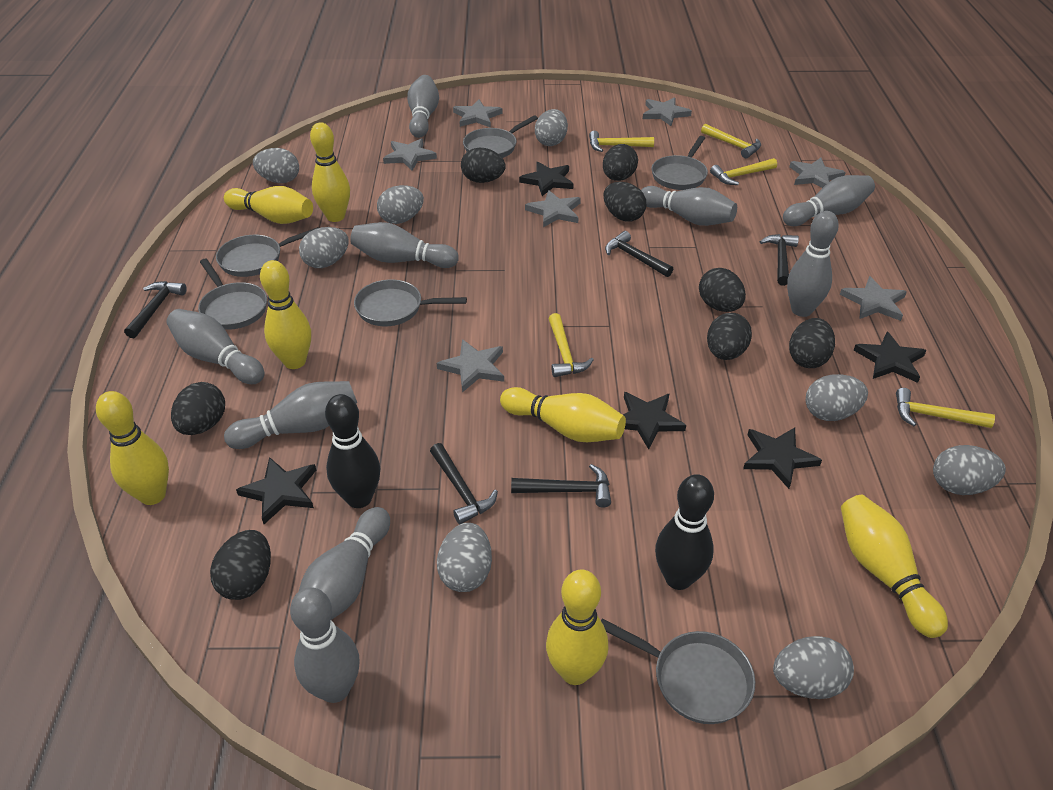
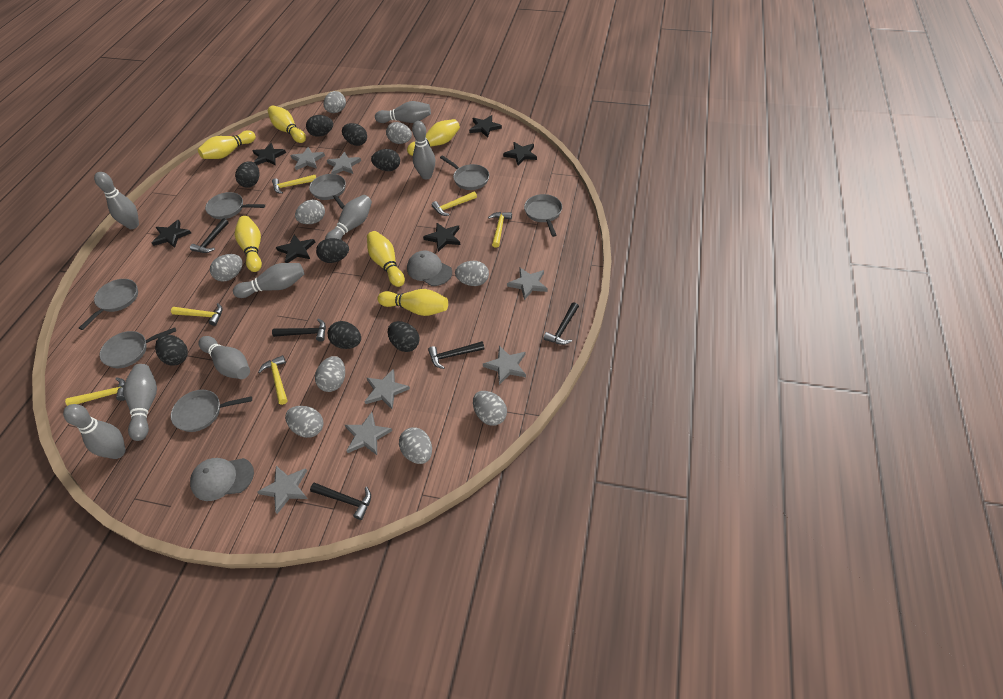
black bowling pin: 2 -> 0
black star: 5 -> 6
grey bowling pin: 9 -> 8
grey cap: 0 -> 2
grey egg: 8 -> 9
grey pan: 6 -> 7
yellow bowling pin: 7 -> 6
yellow hammer: 5 -> 6

